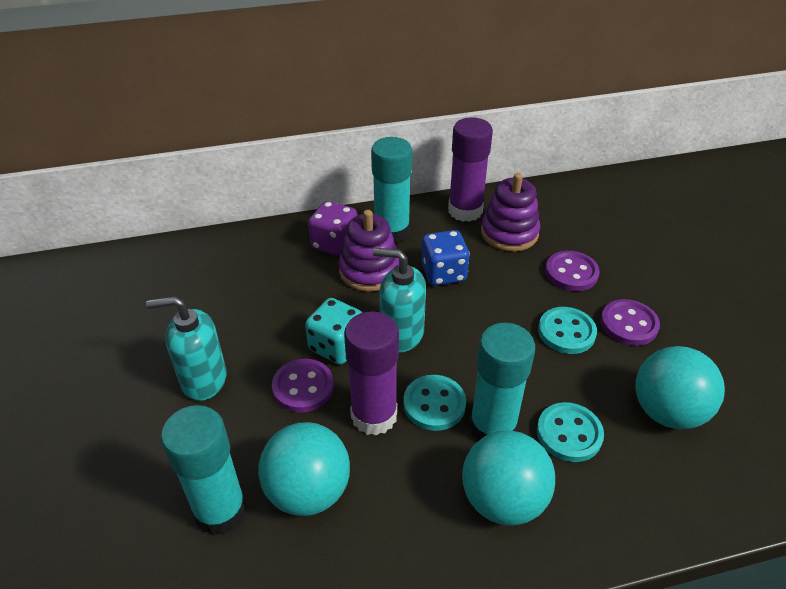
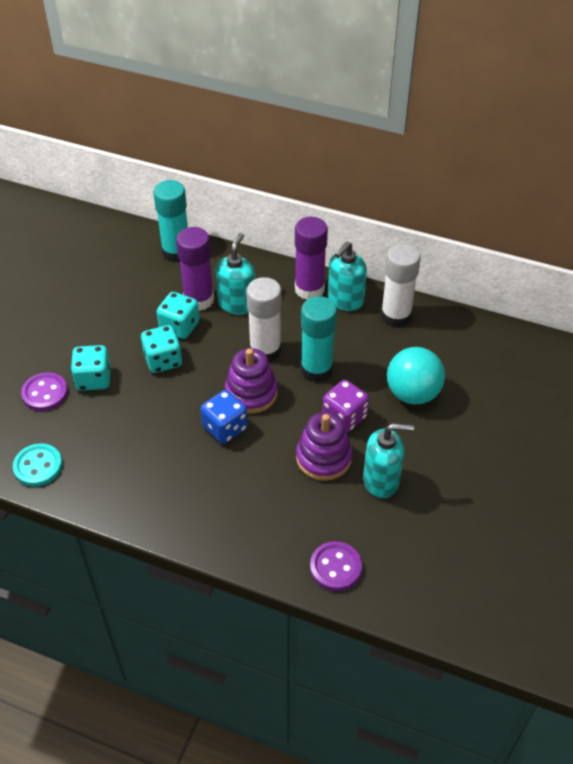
purple button: 3 -> 2
turquoise ball: 3 -> 1
turquoise button: 3 -> 1
turquoise dice: 1 -> 3
turquoise glue stick: 3 -> 2
turquoise soap dispenser: 2 -> 3
white glue stick: 0 -> 2

